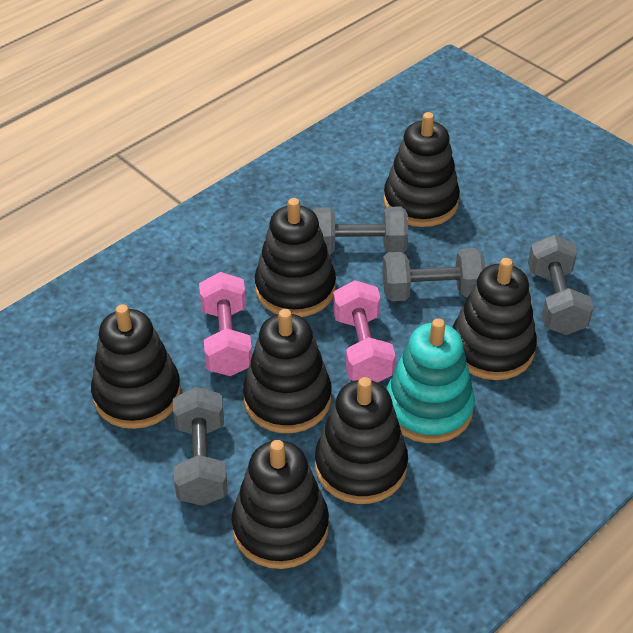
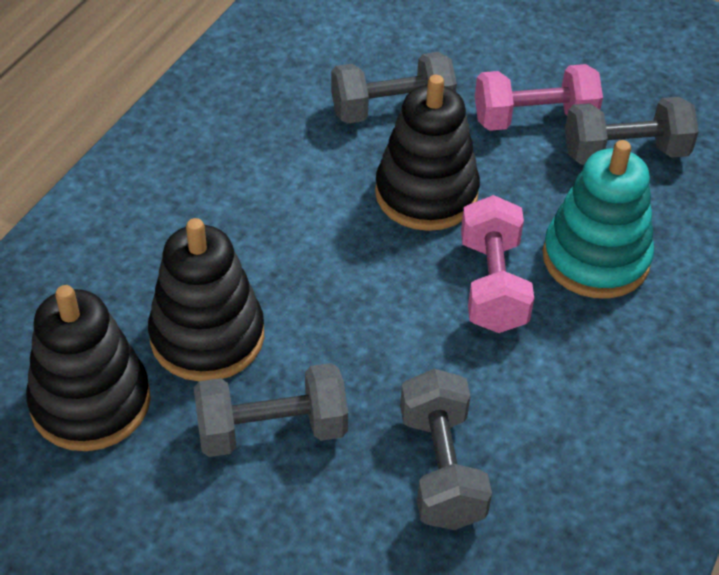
black stacking toy: 7 -> 3

